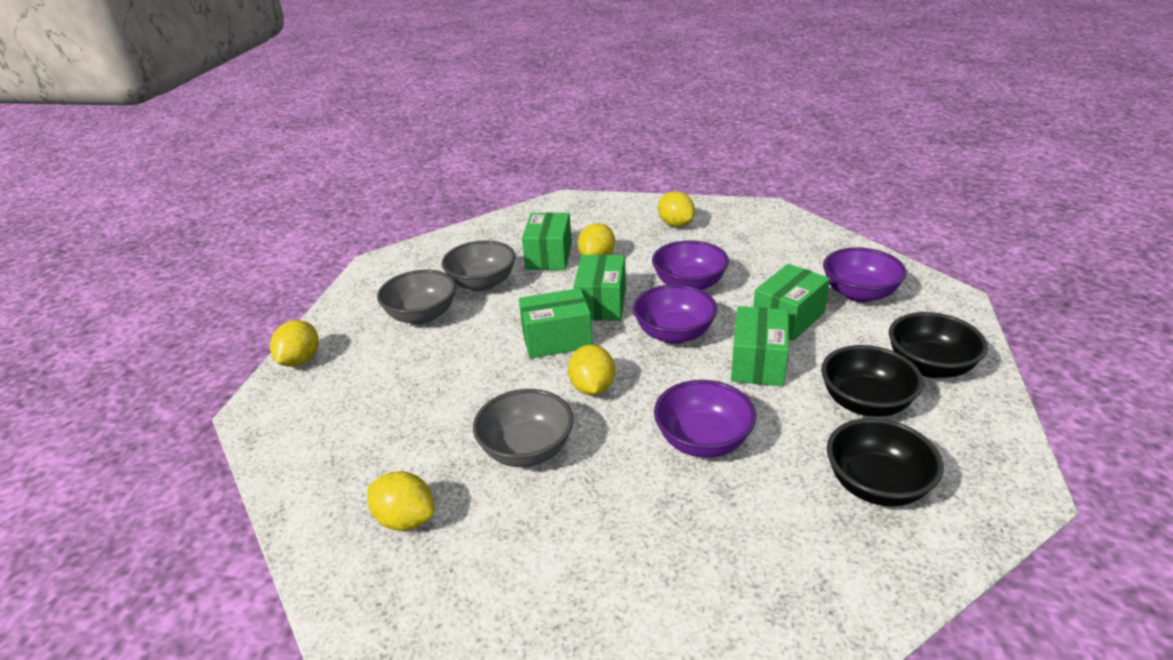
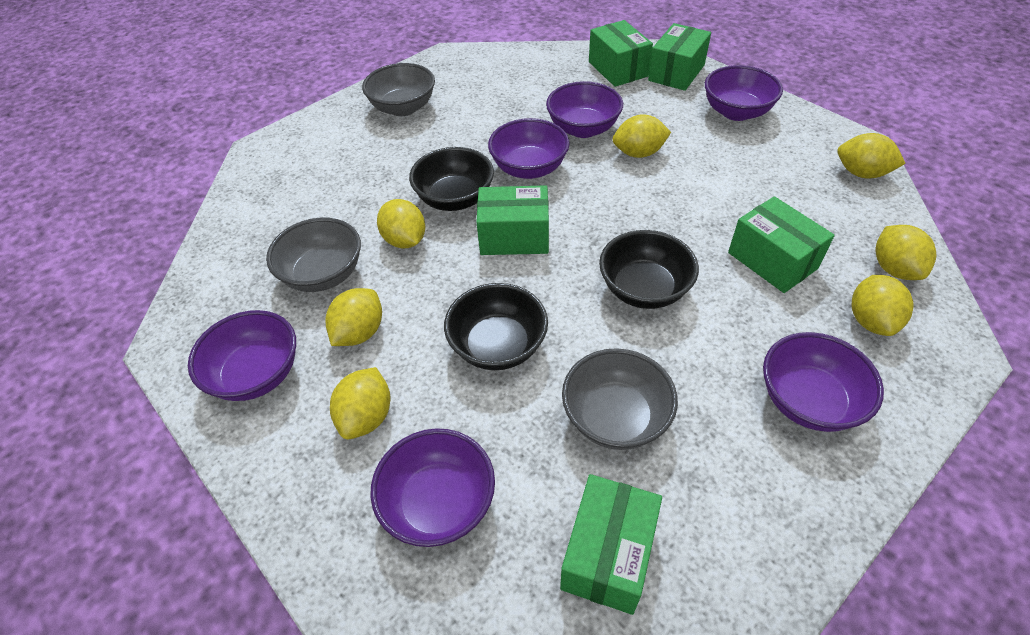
purple bowl: 4 -> 6
yellow lemon: 5 -> 7

